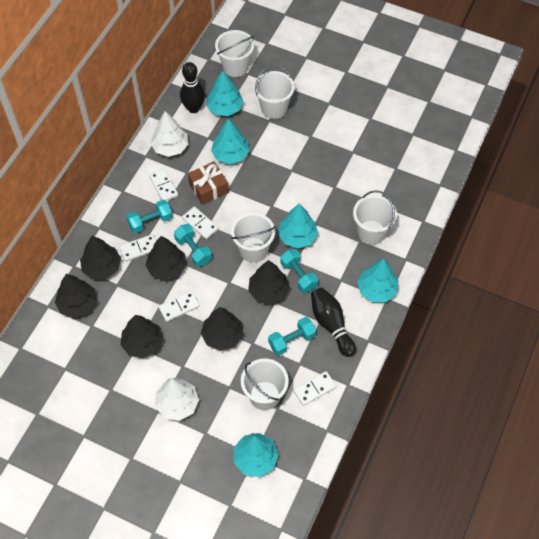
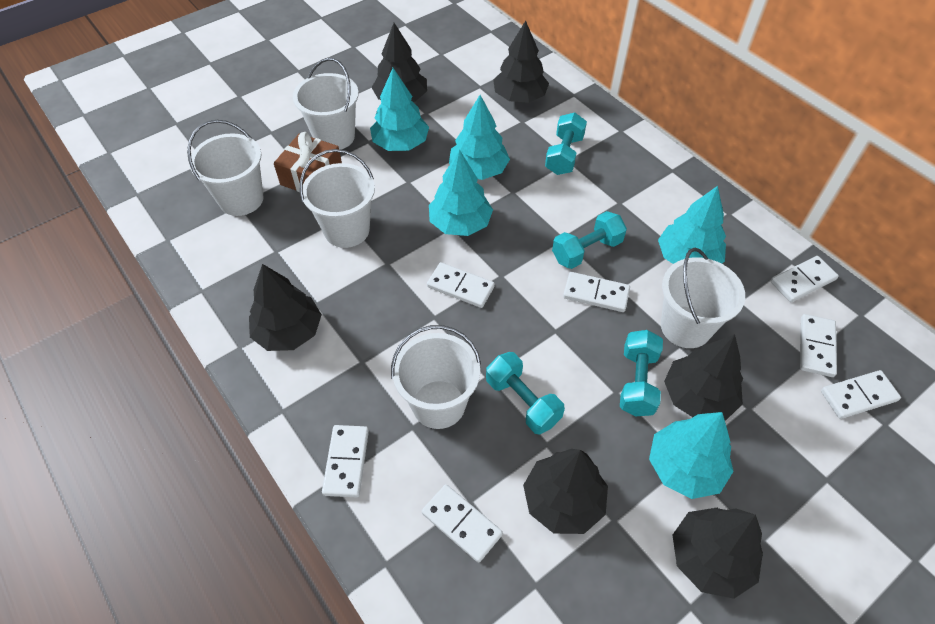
black bowling pin: 2 -> 0
white domino: 5 -> 7
white tree: 2 -> 0

